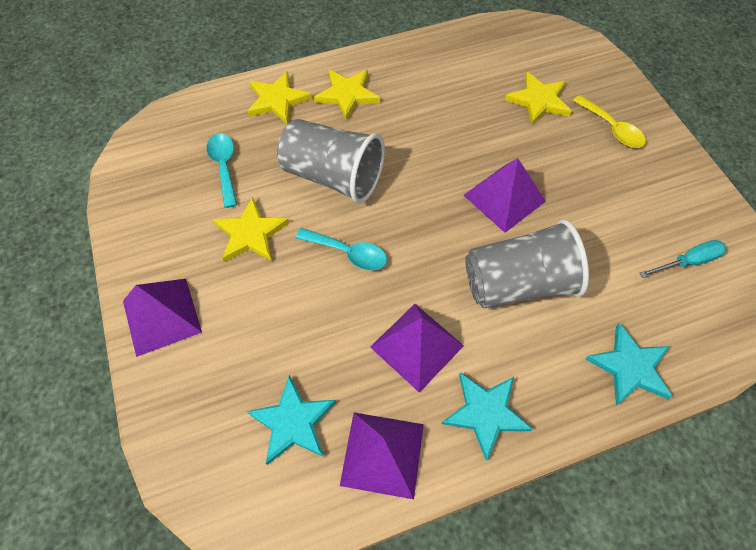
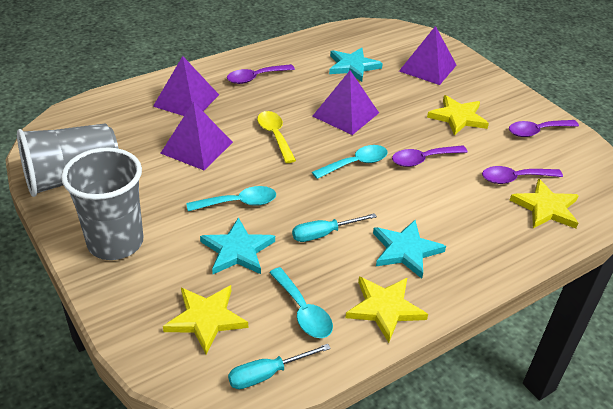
purple spoon: 0 -> 4
turquoise screwdriver: 1 -> 2
turquoise spoon: 2 -> 3

